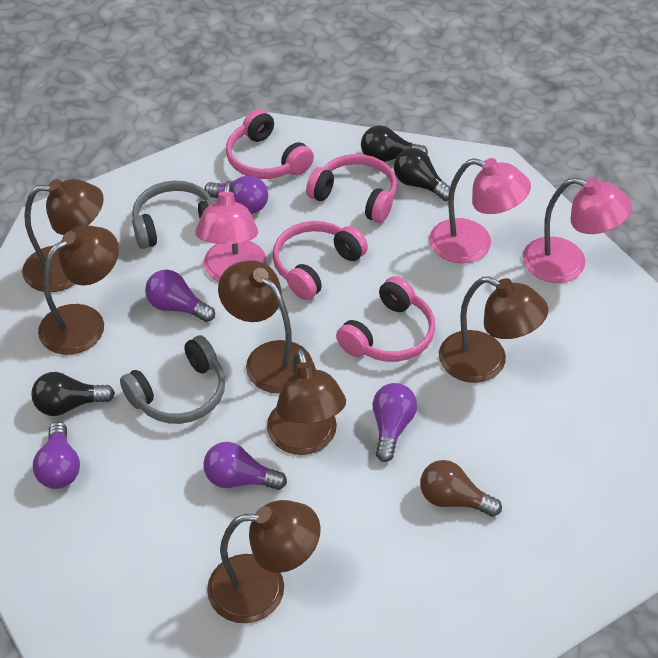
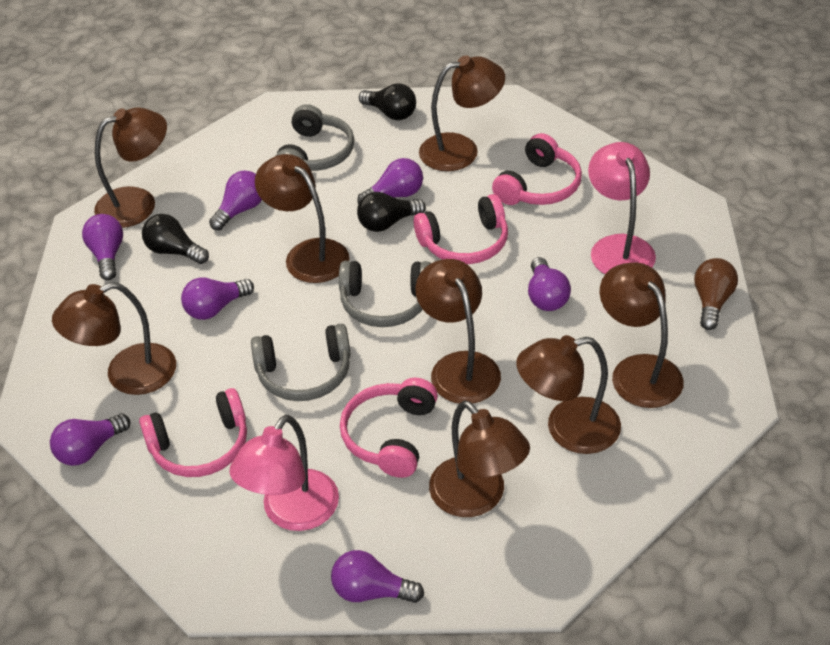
brown lamp: 6 -> 8
grey headphones: 2 -> 3
pink lamp: 3 -> 2
purple light bulb: 5 -> 7

